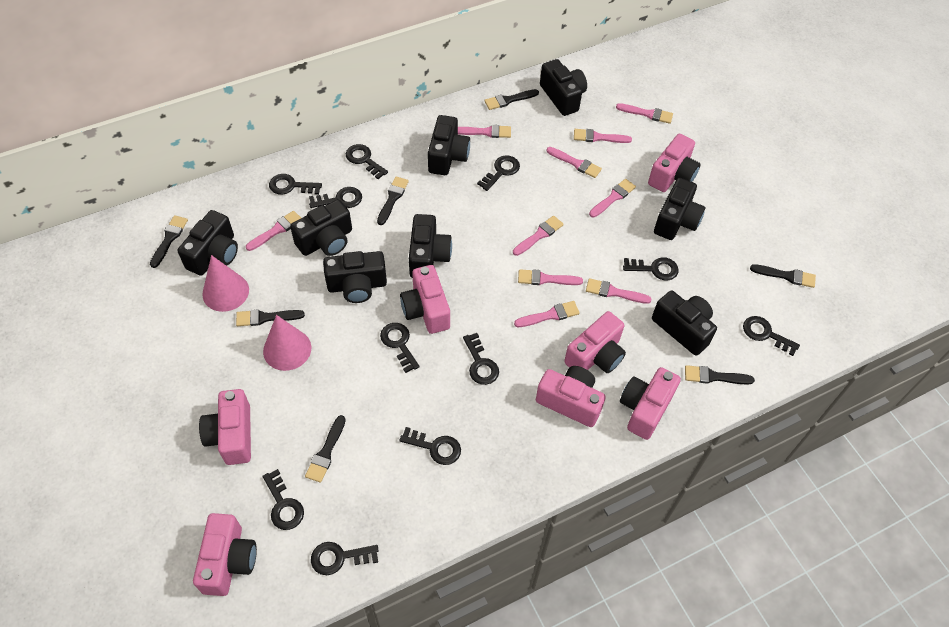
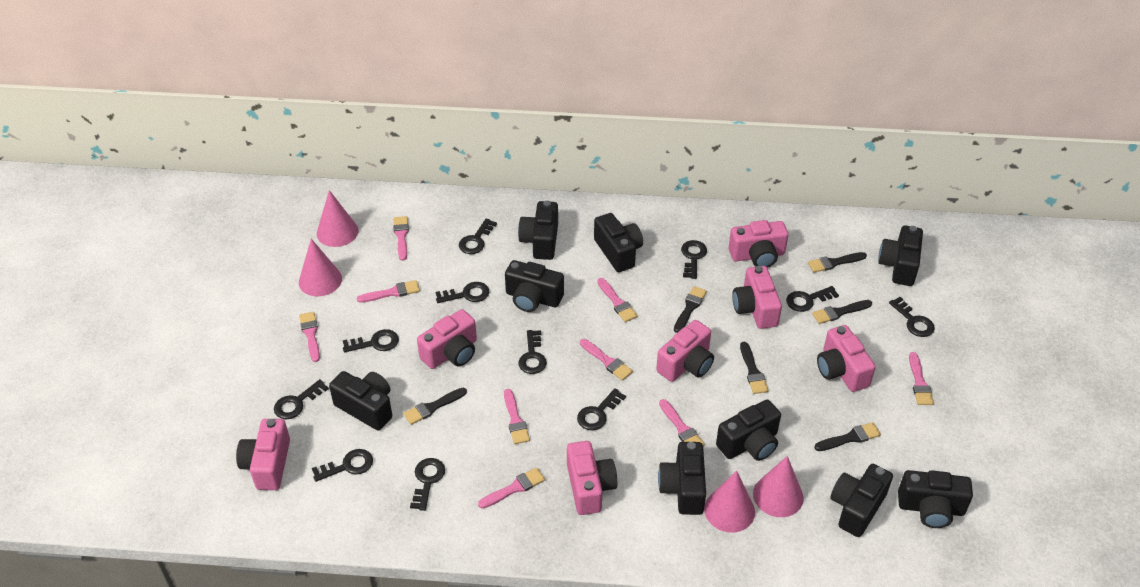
black brush: 7 -> 6
black camera: 8 -> 9
pink brush: 10 -> 9
pink cone: 2 -> 4

